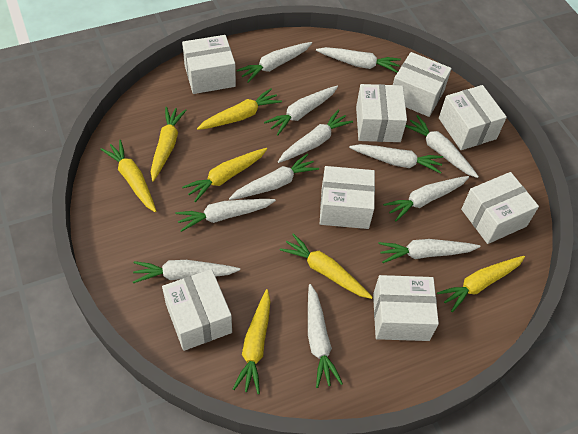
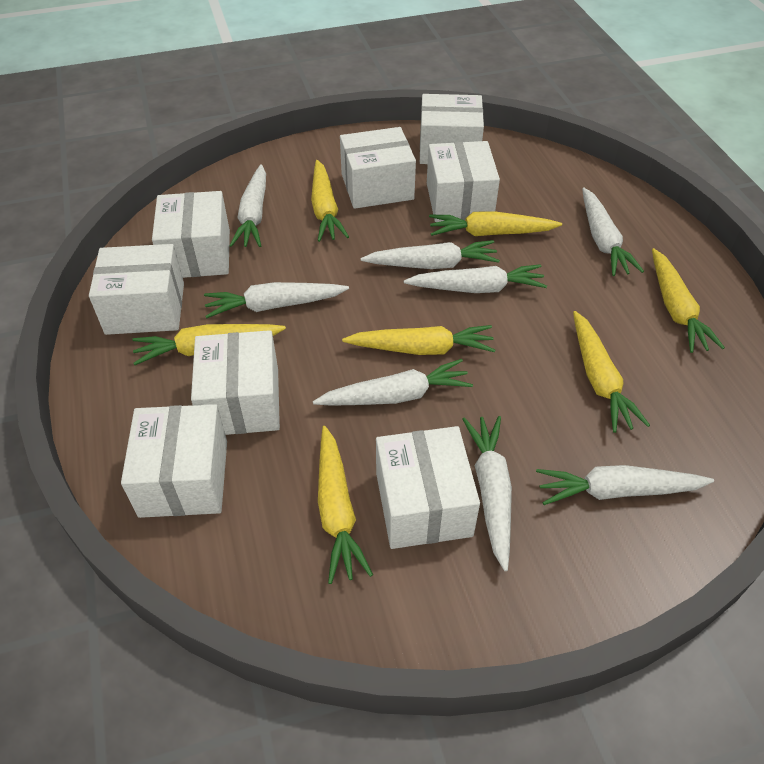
white carrot: 12 -> 8

